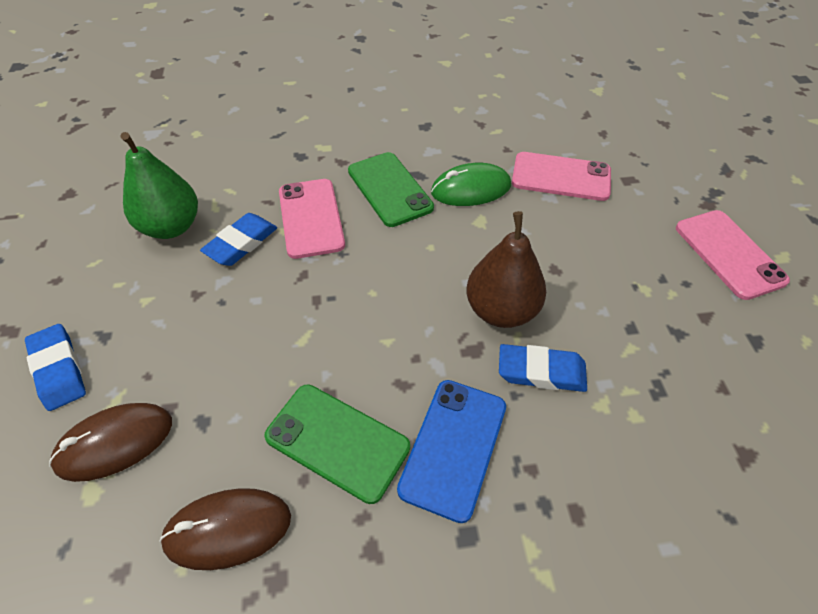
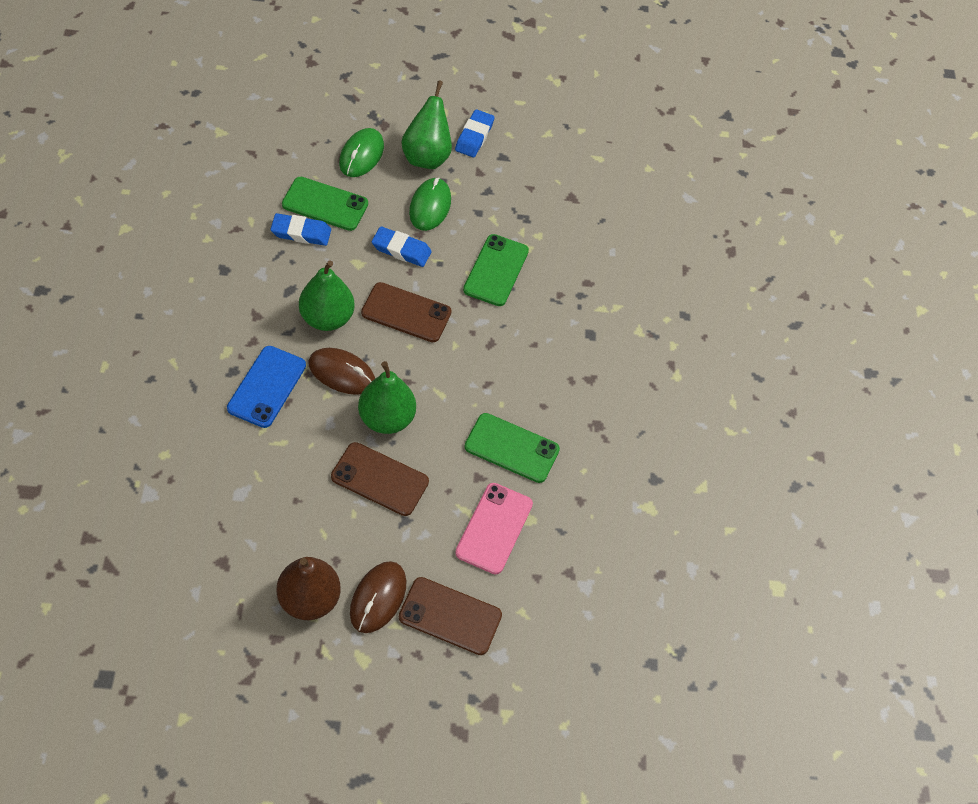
brown phone: 0 -> 3
green mouse: 1 -> 2
green pear: 1 -> 3
green phone: 2 -> 3
pink phone: 3 -> 1

